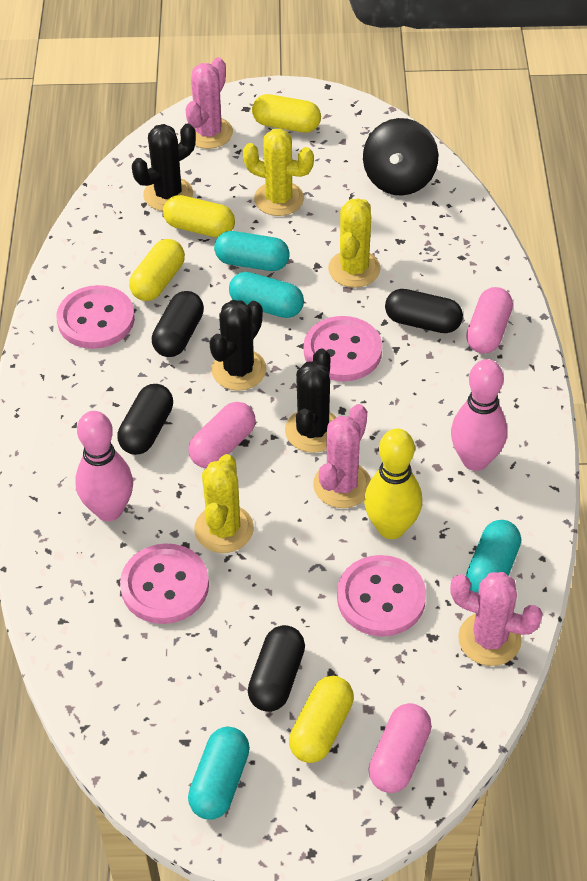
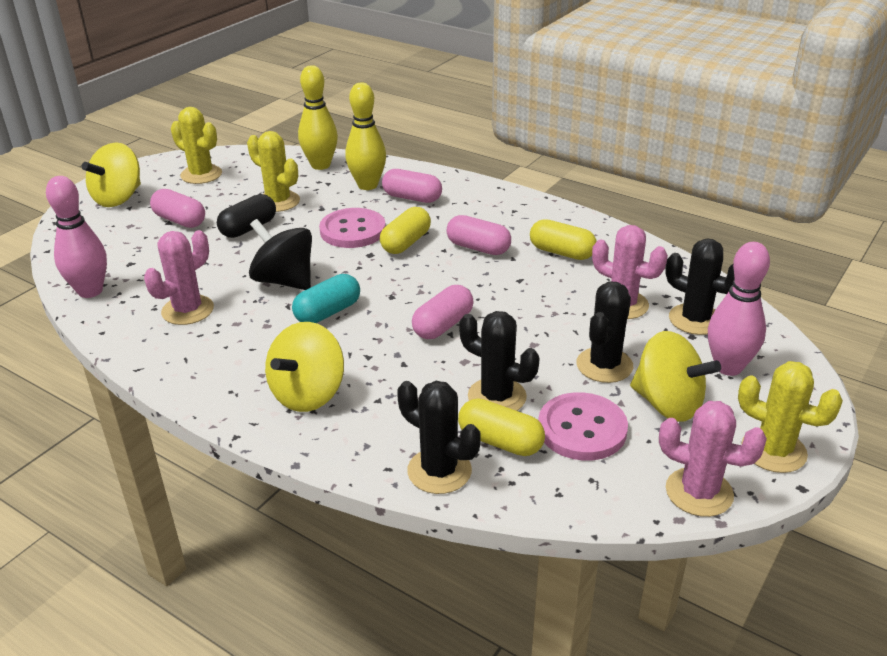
black cactus: 3 -> 4
black capsule: 4 -> 1
pink button: 4 -> 2
pink capsule: 3 -> 4
turquoise capsule: 4 -> 1
yellow bowling pin: 1 -> 2
yellow capsule: 4 -> 3
yellow spinning top: 0 -> 3

